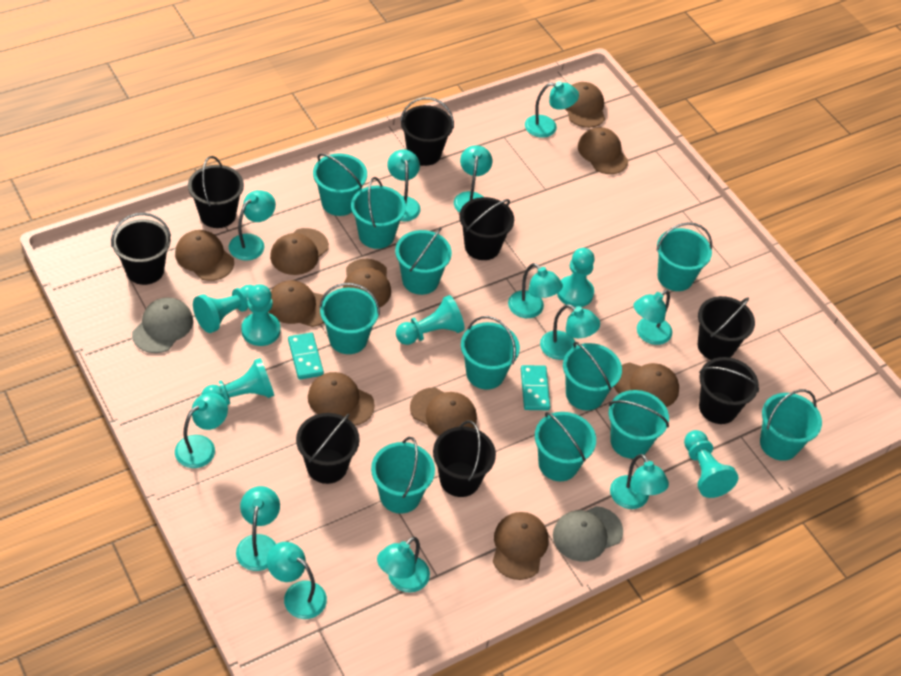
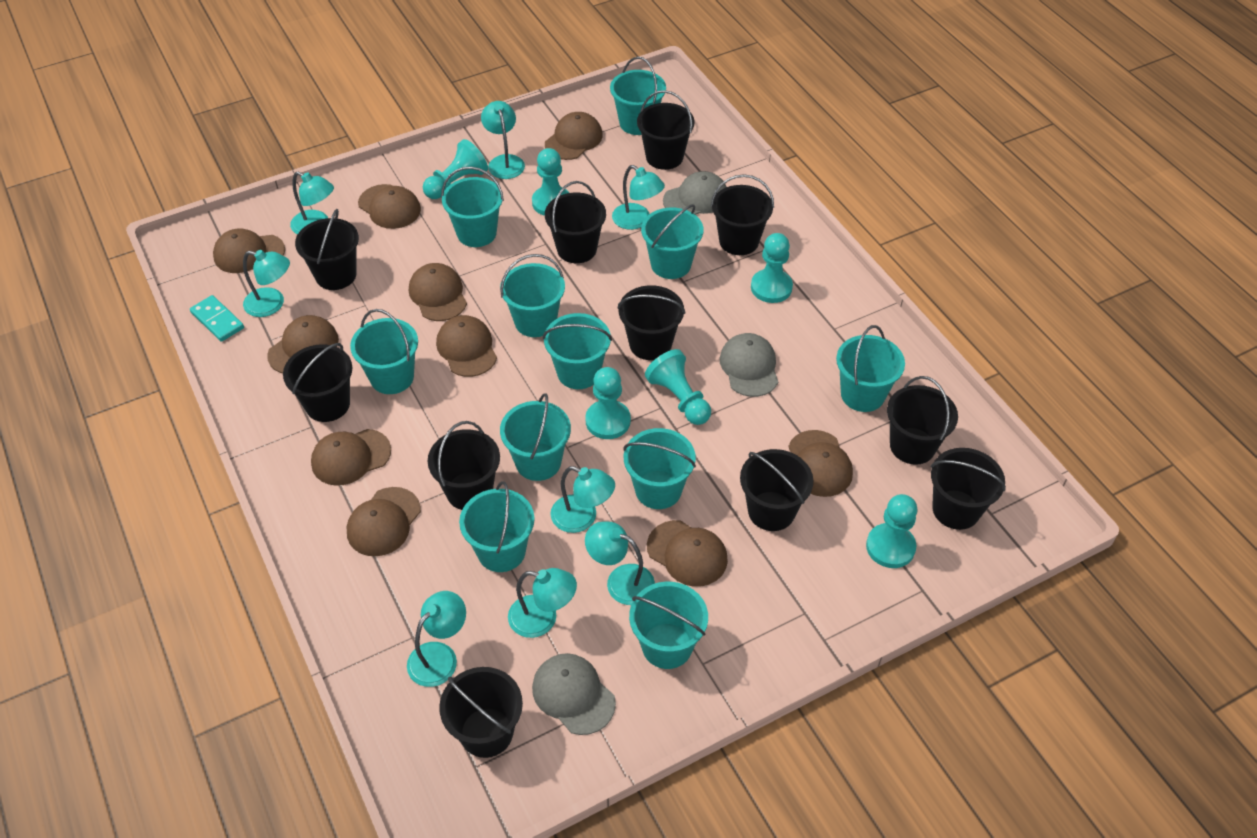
black bucket: 8 -> 11
grey cap: 2 -> 3
turquoise domino: 2 -> 1
turquoise lamp: 12 -> 8

